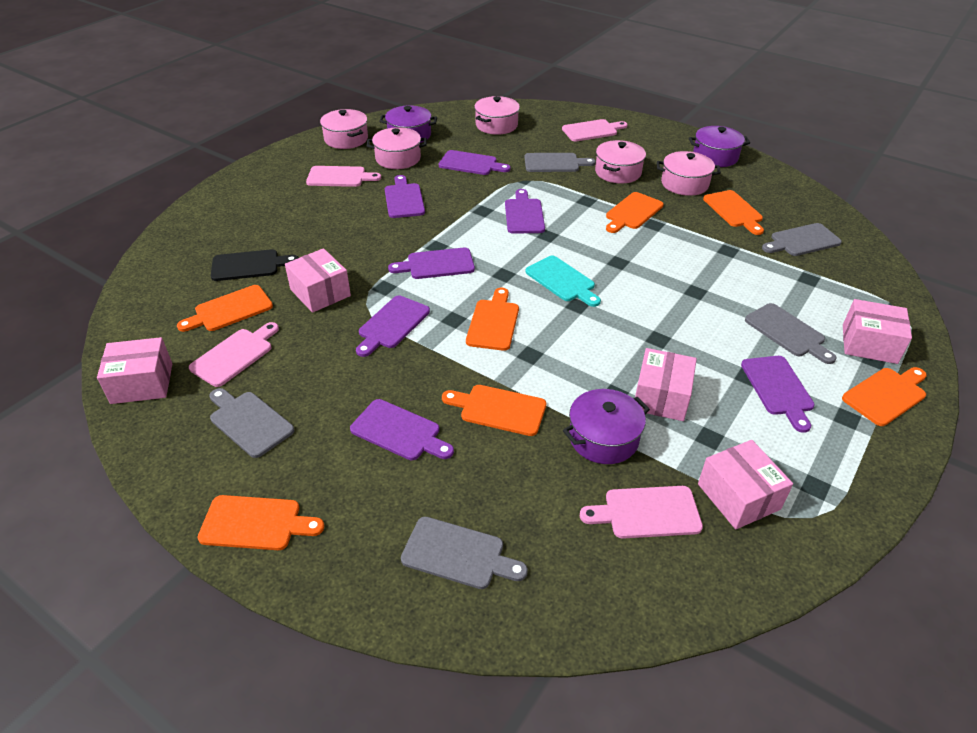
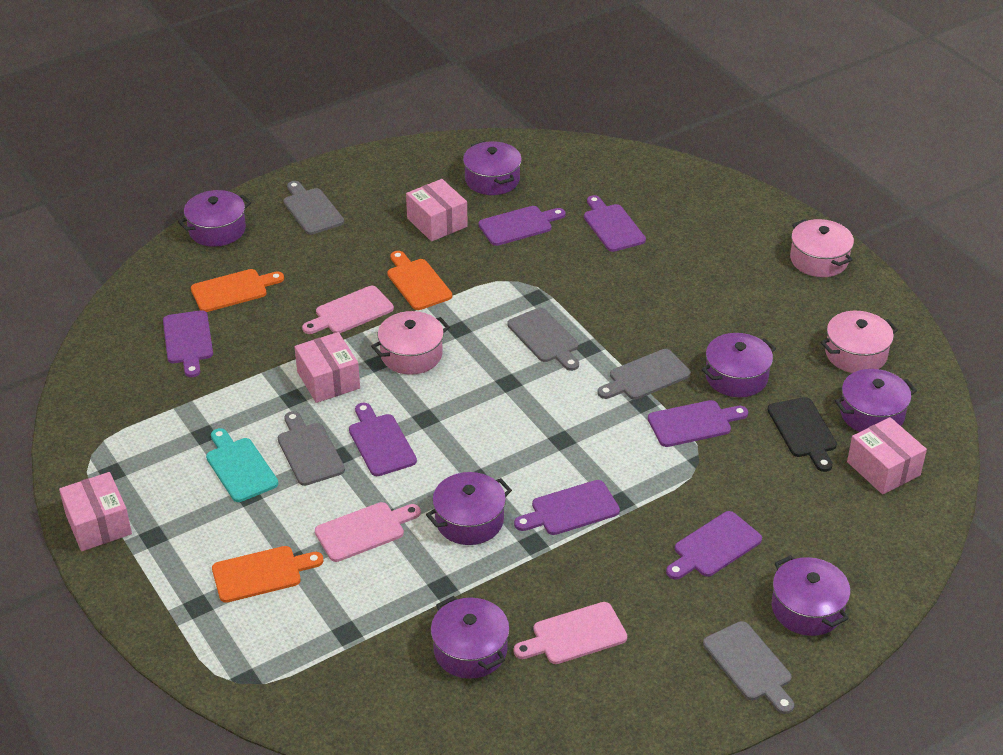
orange cutting board: 7 -> 3
pink box: 5 -> 4
pink cutting board: 4 -> 3
pink pot: 5 -> 3
purple pot: 3 -> 7

